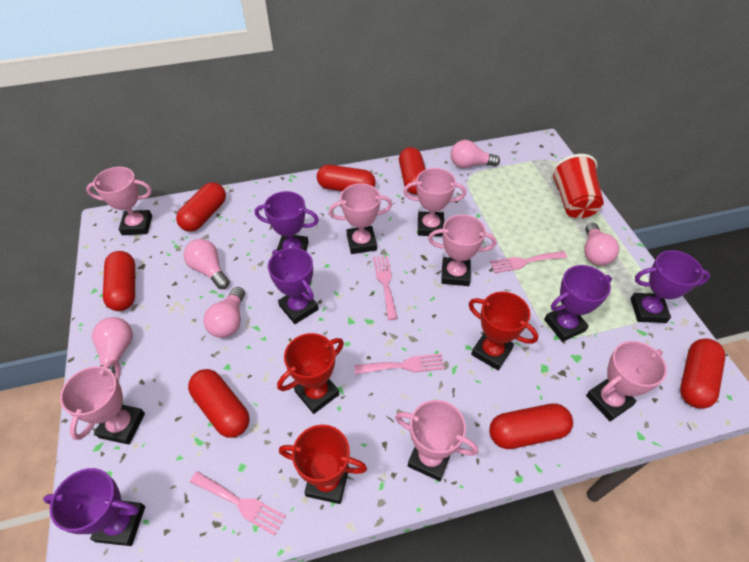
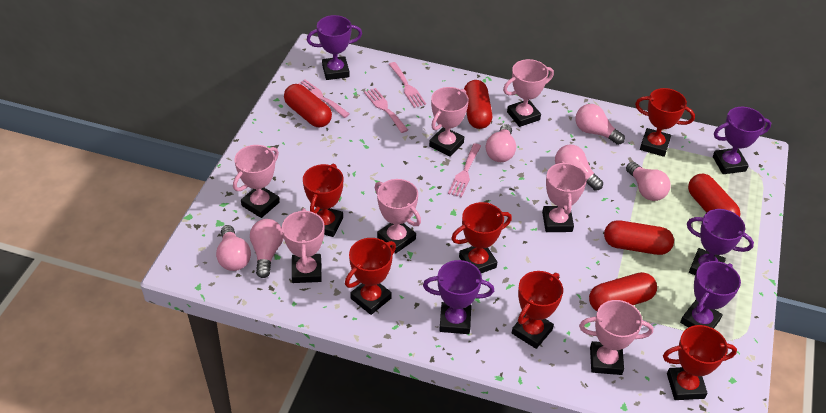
pink light bulb: 5 -> 6
red capsule: 7 -> 5
red cup: 1 -> 0
red trophy: 3 -> 6

